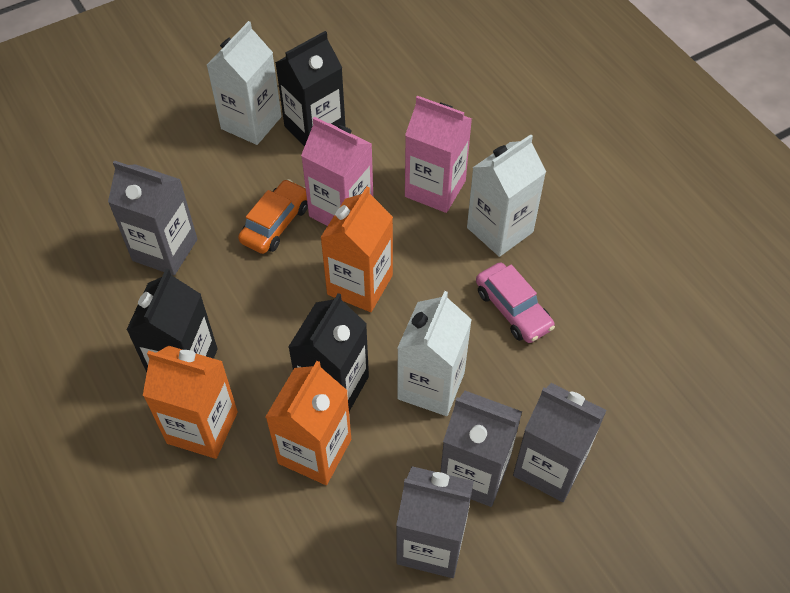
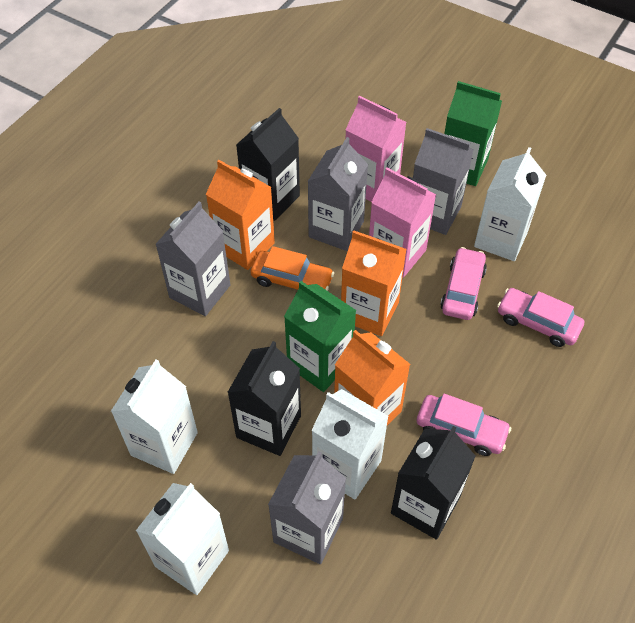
green carton: 0 -> 2
pink car: 1 -> 3
white carton: 3 -> 4

